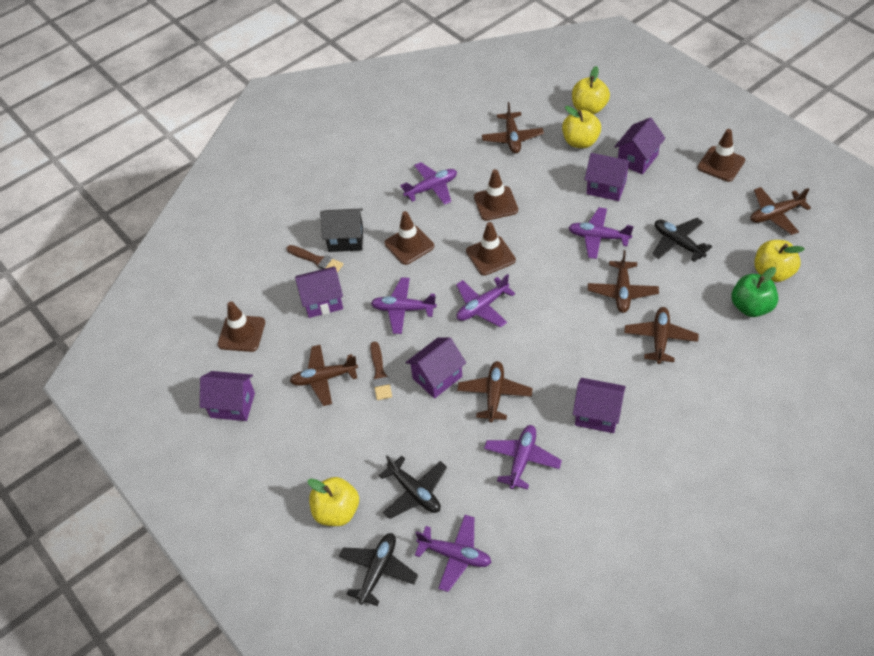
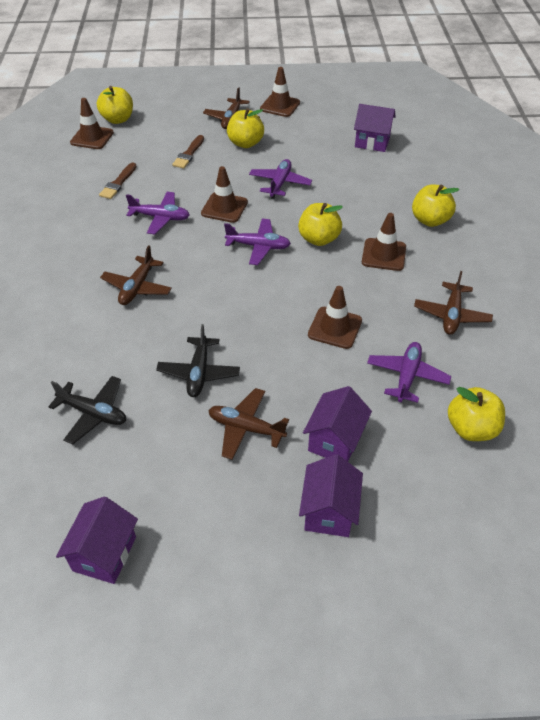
black house: 1 -> 0
black plane: 3 -> 2
brown plane: 6 -> 4
green apple: 1 -> 0
purple house: 6 -> 4
purple plane: 6 -> 4
yellow apple: 4 -> 5

